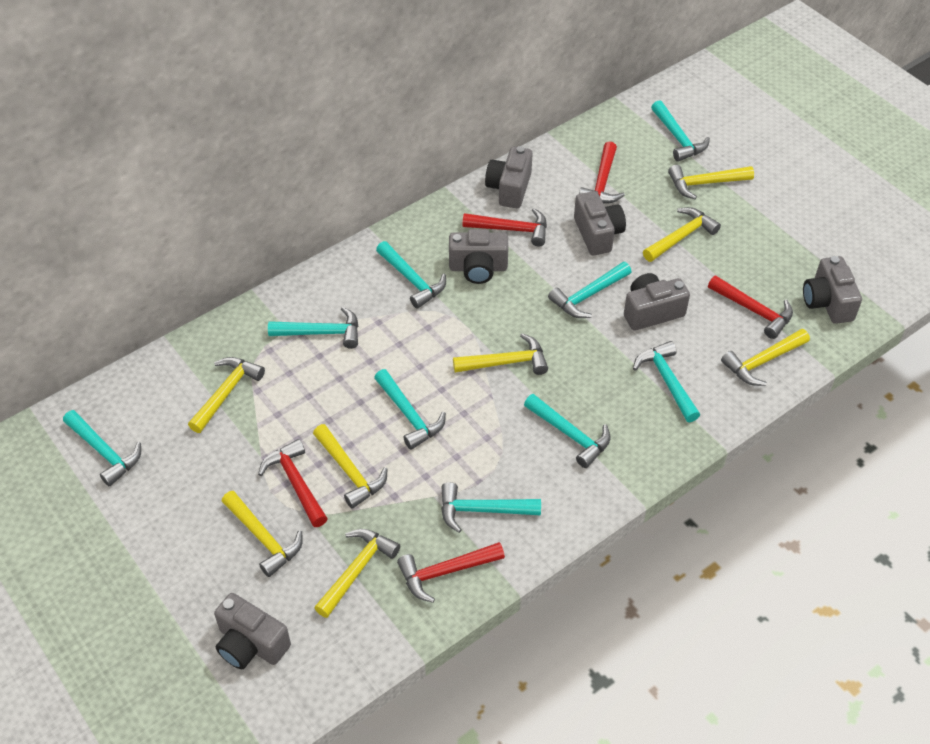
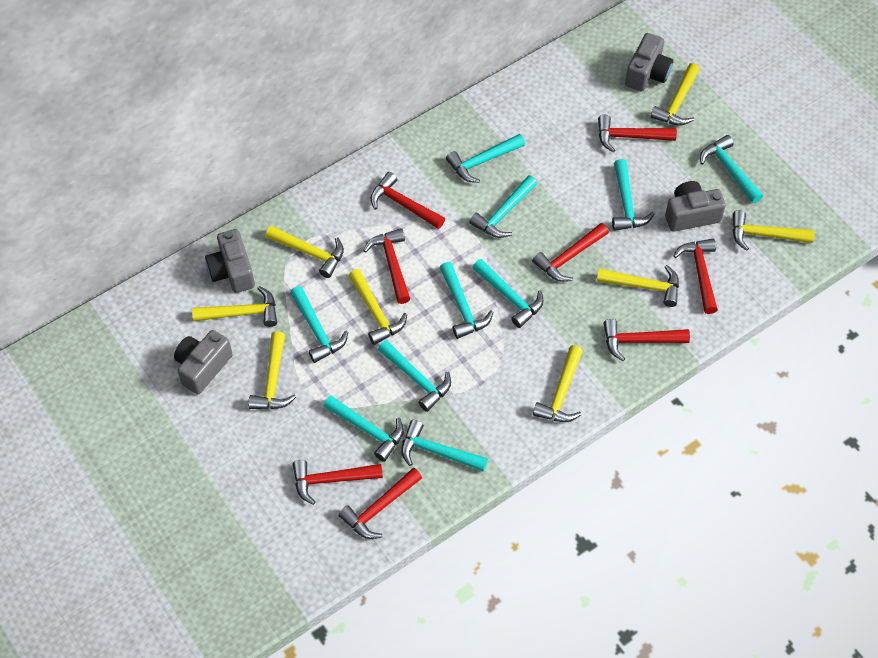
grey camera: 6 -> 4
red hammer: 5 -> 8
turquoise hammer: 9 -> 10

